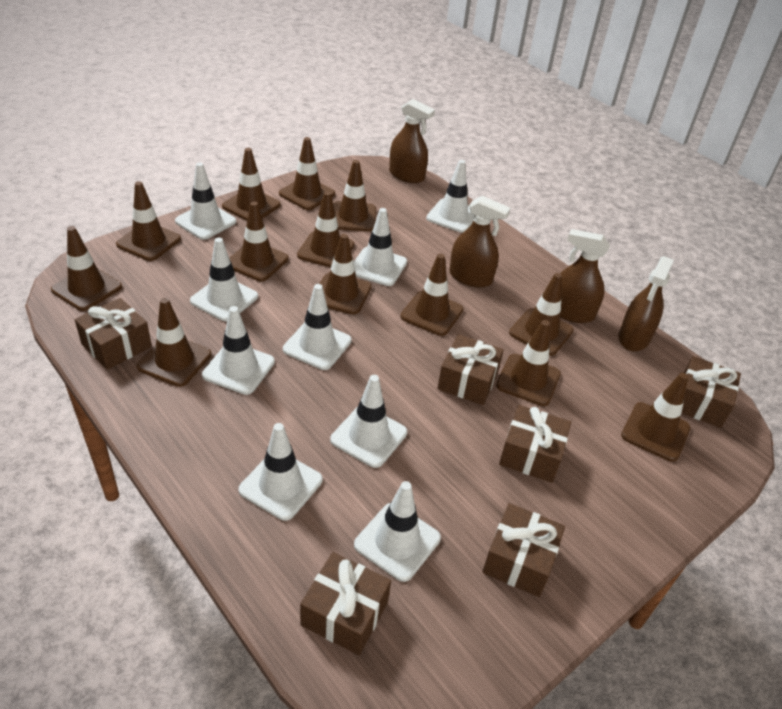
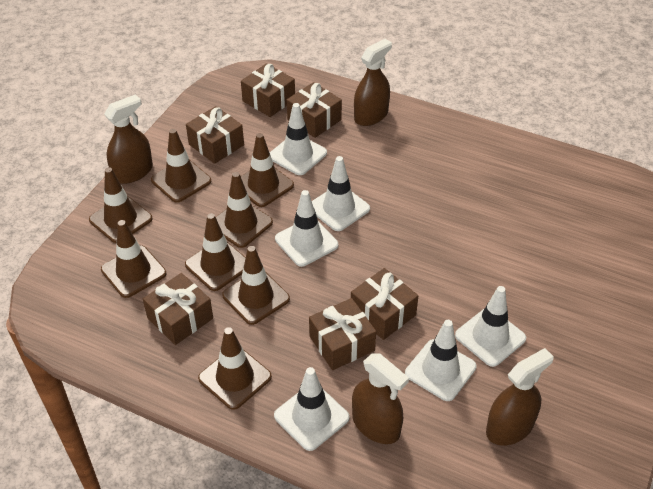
brown traffic cone: 13 -> 8
white traffic cone: 9 -> 6

